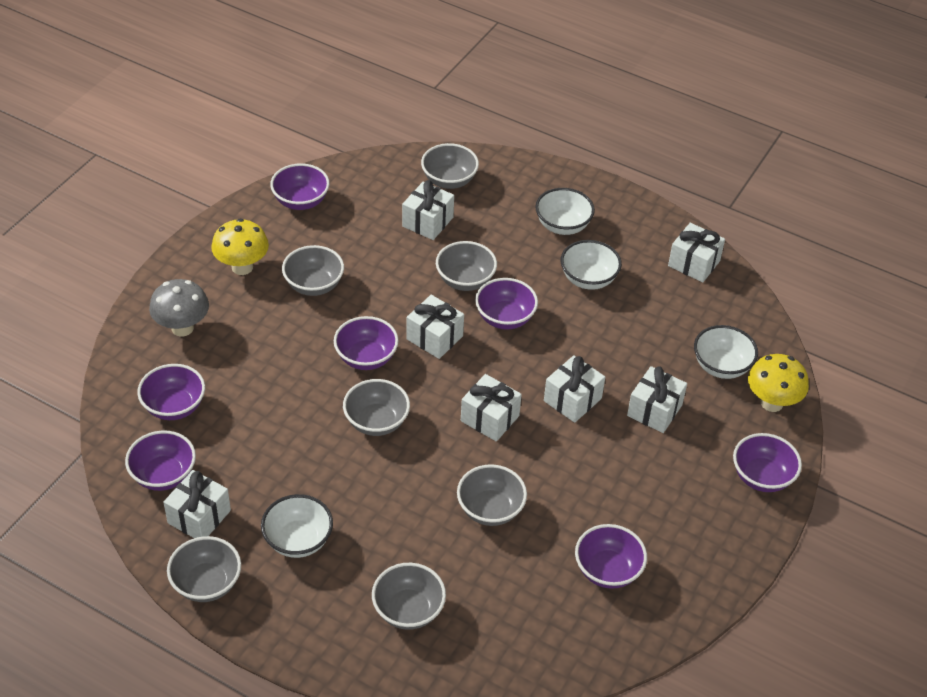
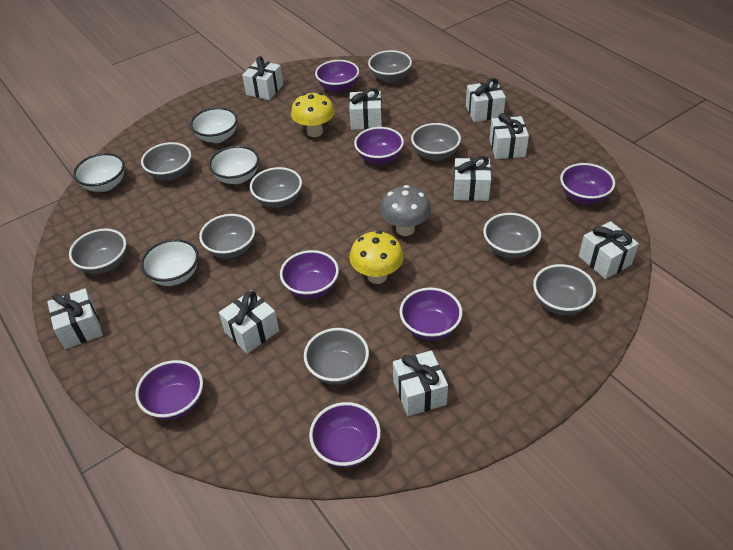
grey bowl: 7 -> 9
white gift: 7 -> 9

